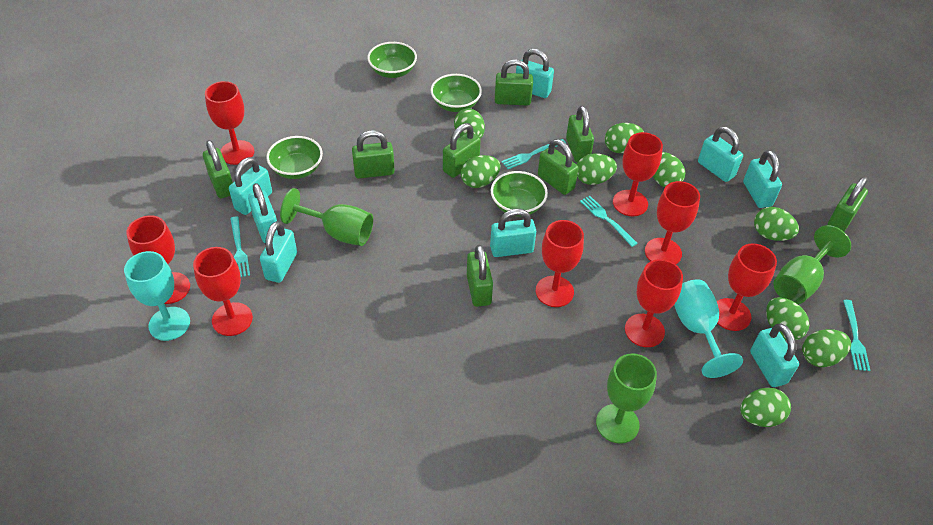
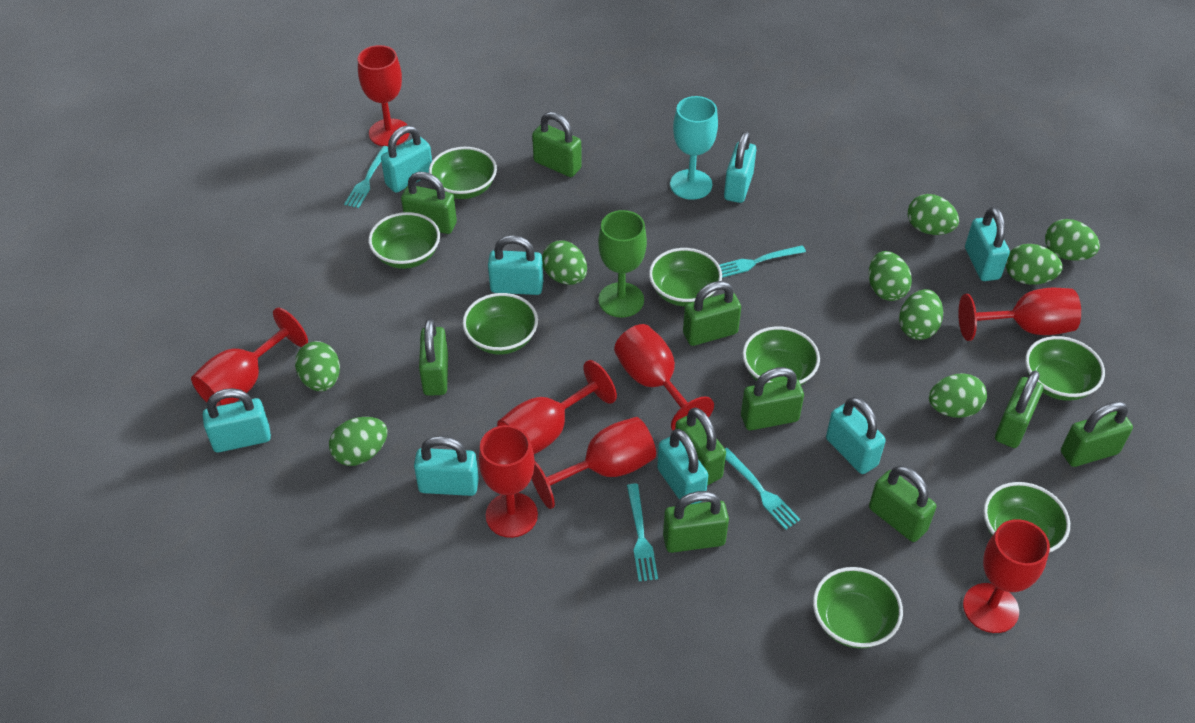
green bowl: 4 -> 8
green goblet: 3 -> 1
green padlock: 8 -> 10
turquoise goblet: 2 -> 1

